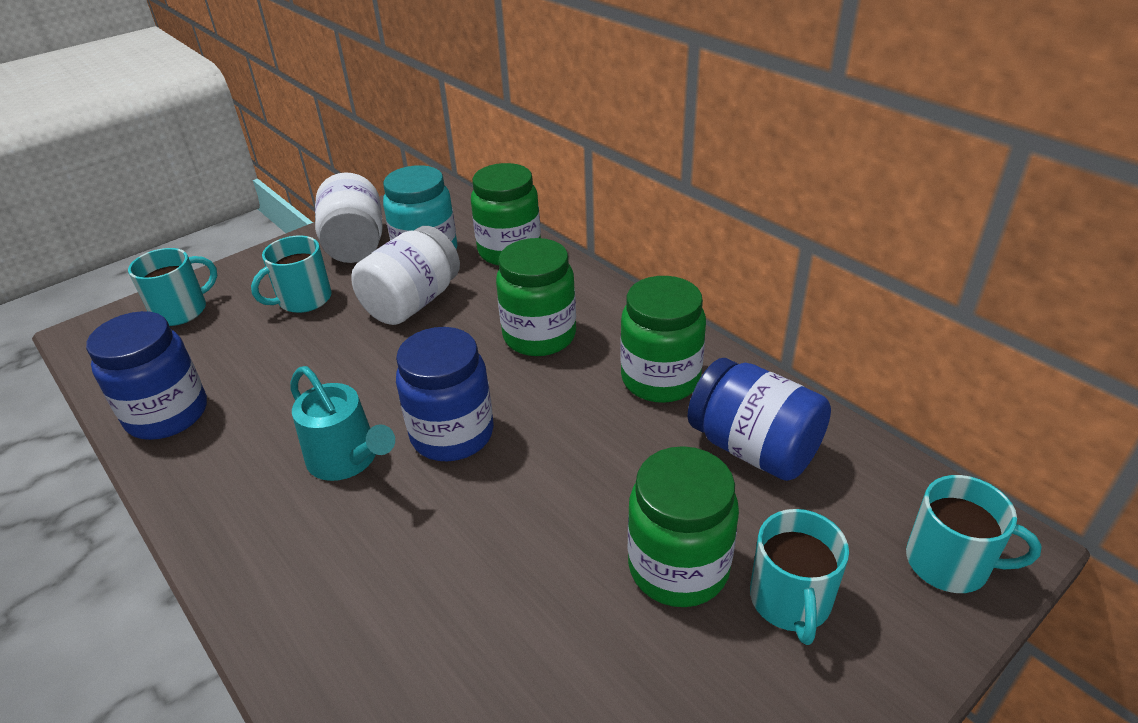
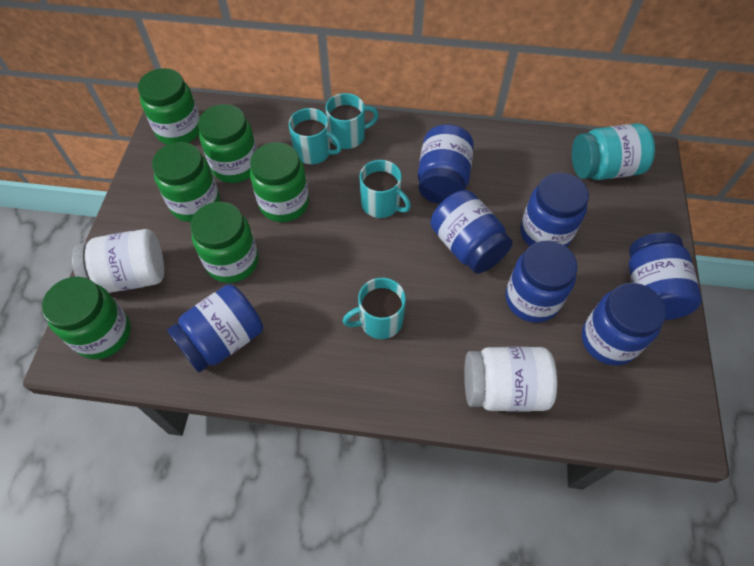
blue jar: 3 -> 7
green jar: 4 -> 6
turquoise watering can: 1 -> 0

